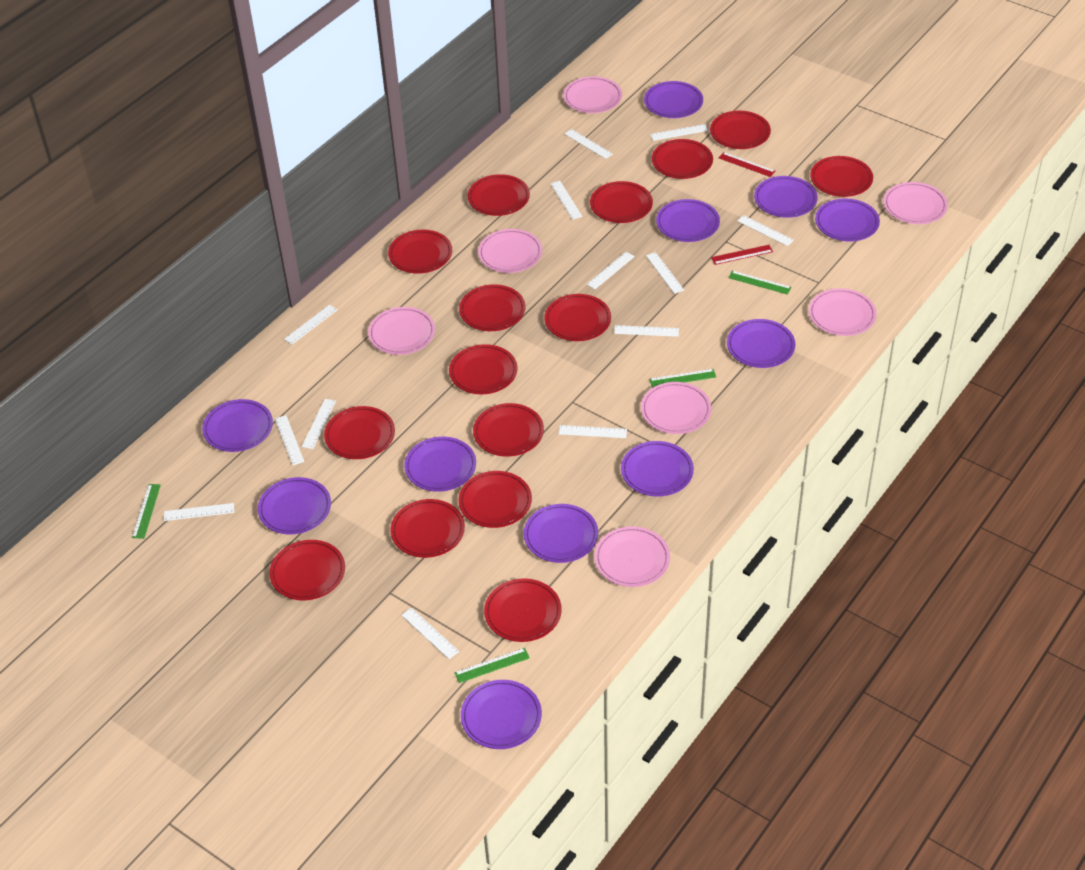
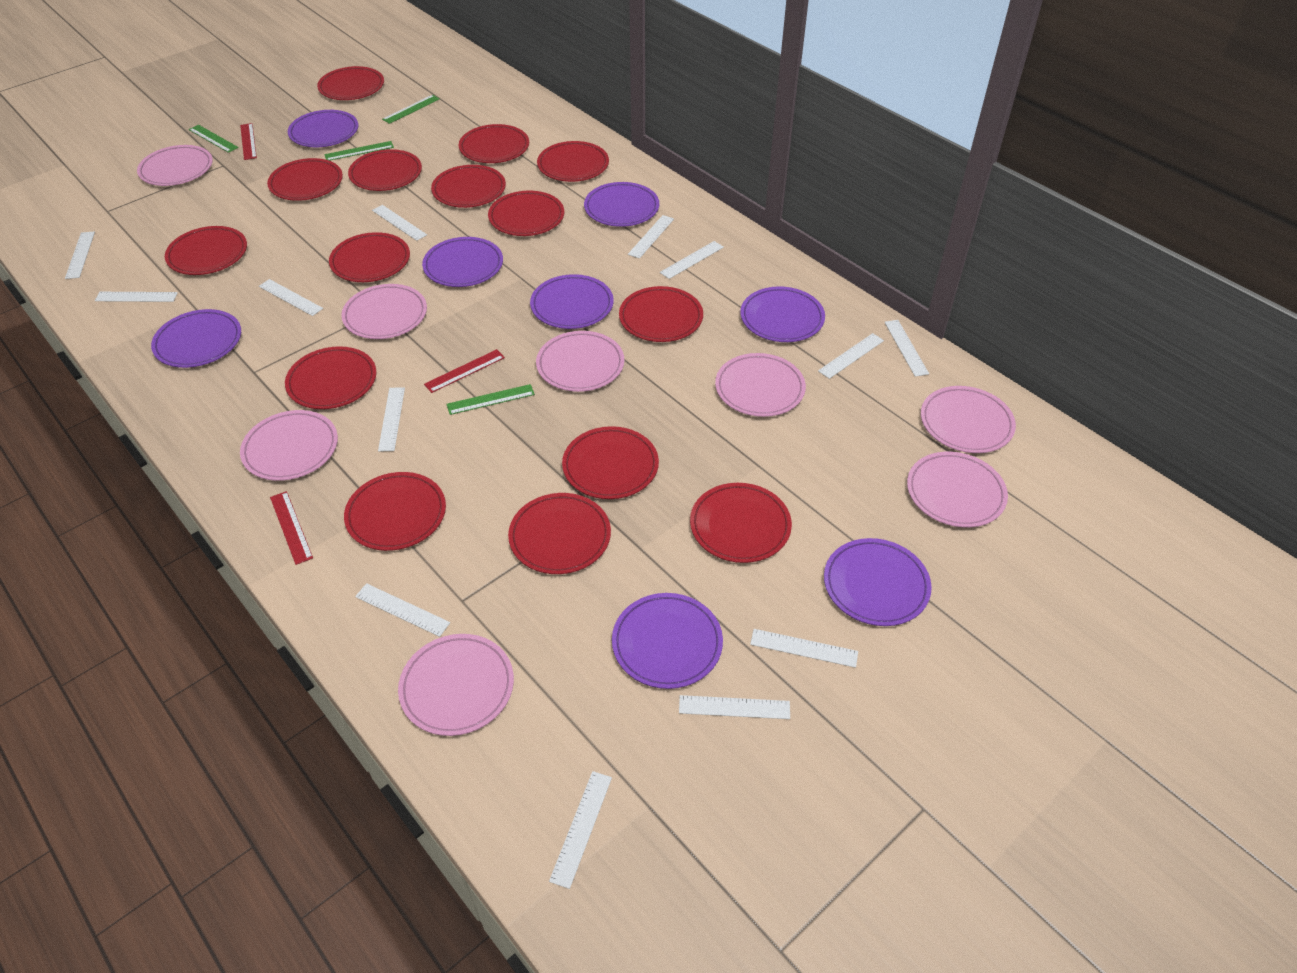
pink plate: 7 -> 8
purple plate: 11 -> 8
red ruler: 2 -> 3

